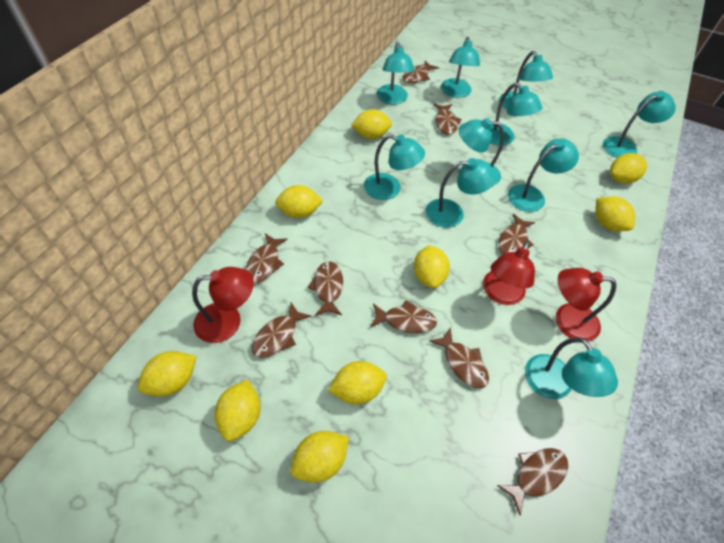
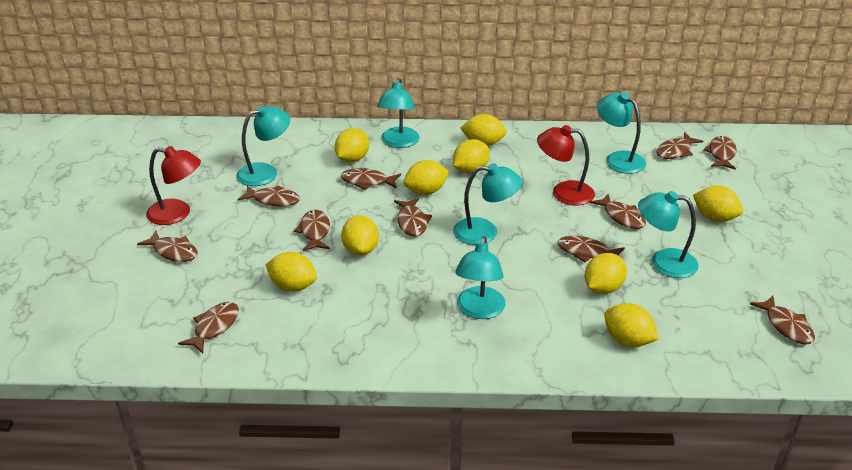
brown fish: 9 -> 11
red lamp: 3 -> 2
turquoise lamp: 10 -> 6

